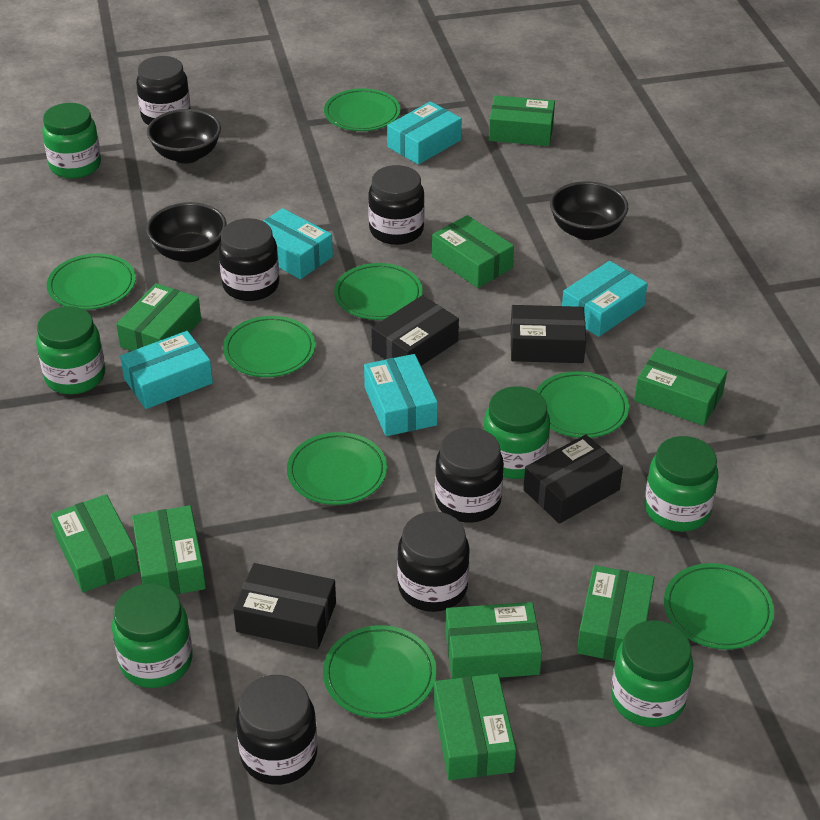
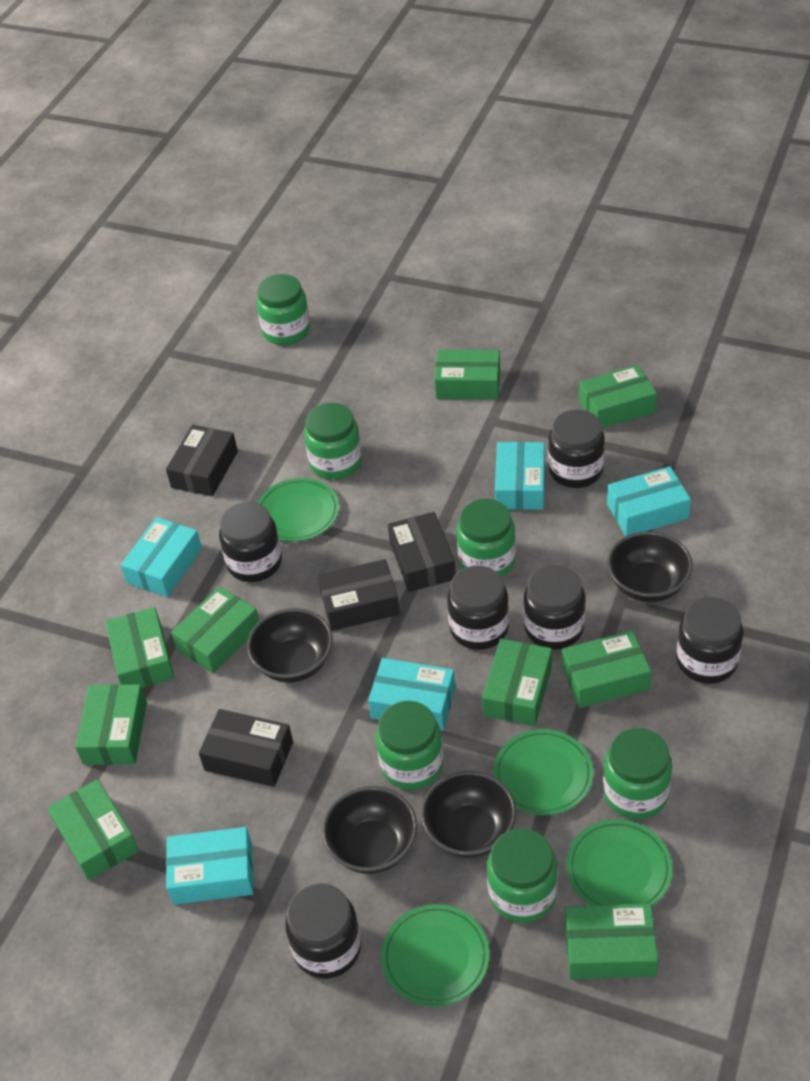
black bowl: 3 -> 4
green plate: 8 -> 4

